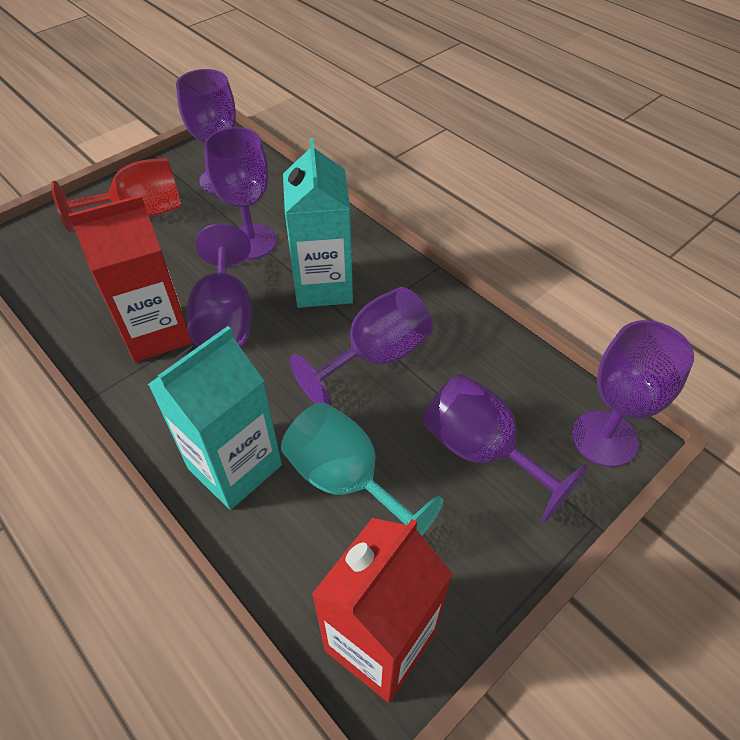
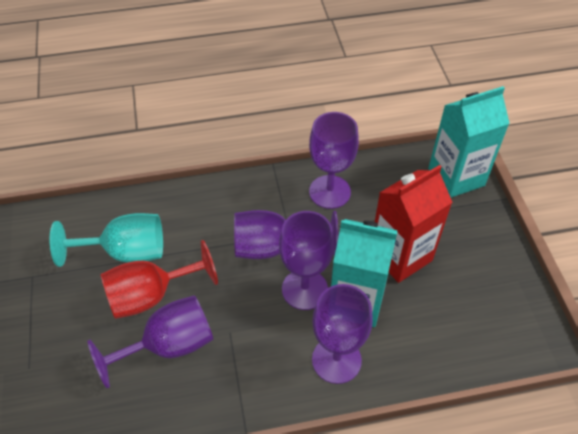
purple goblet: 6 -> 5
red carton: 2 -> 1

